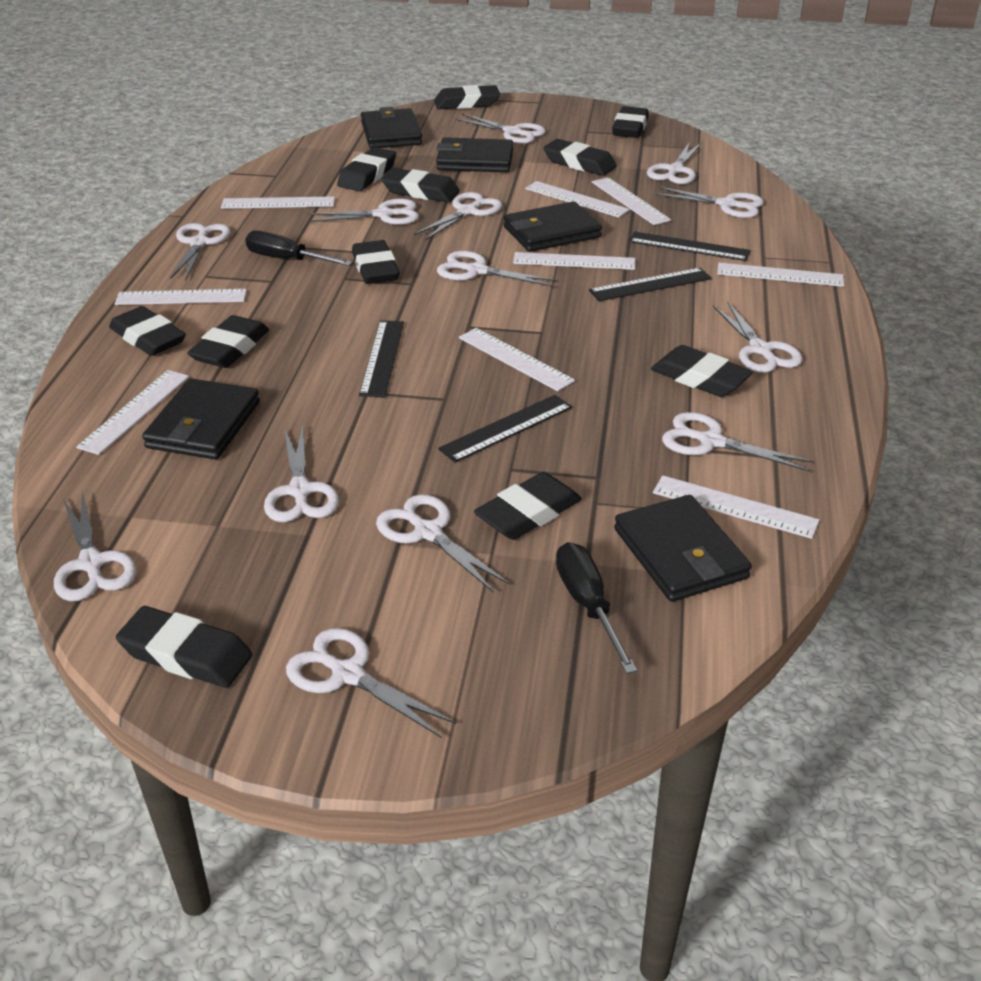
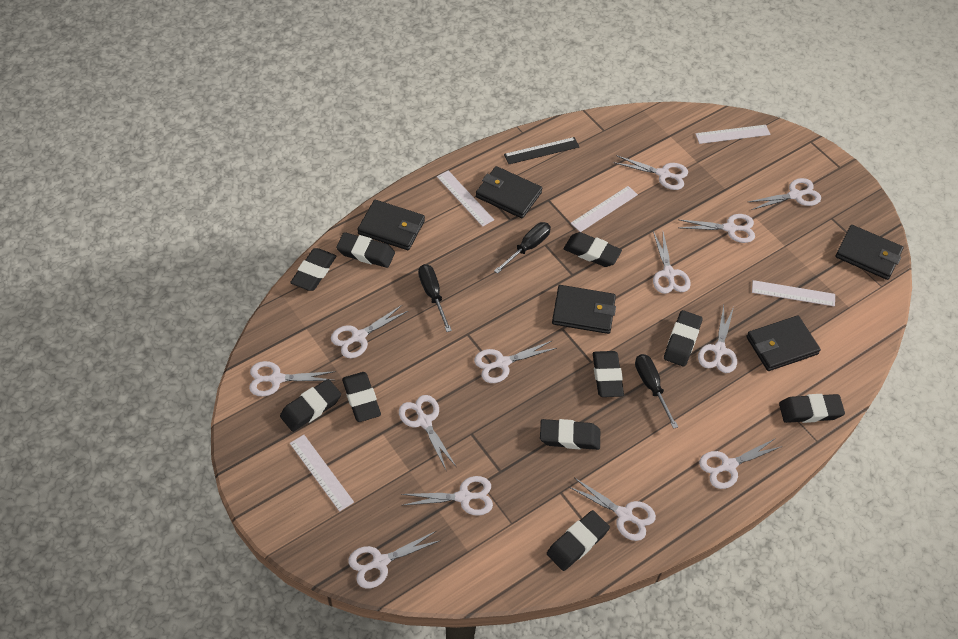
black eraser: 11 -> 10
black ruler: 4 -> 1
black screwdriver: 2 -> 3
white ruler: 9 -> 5

